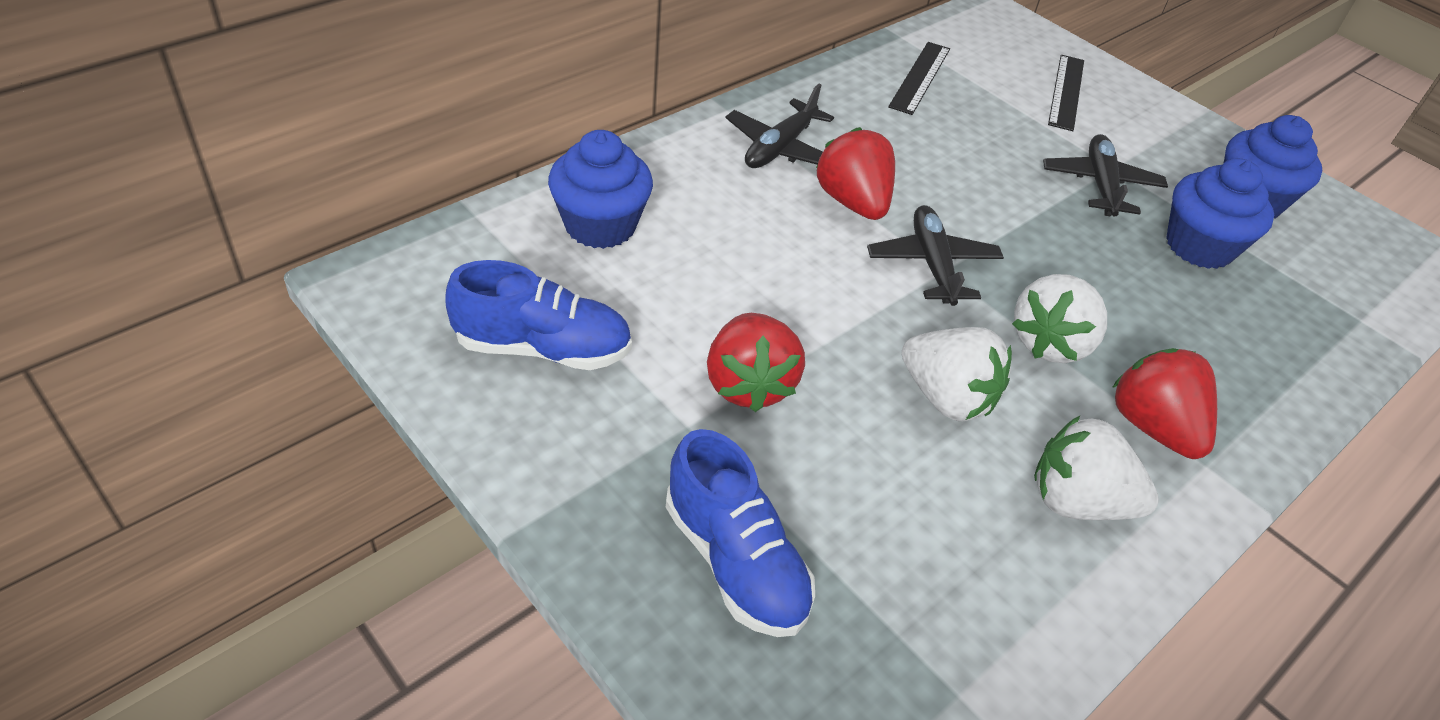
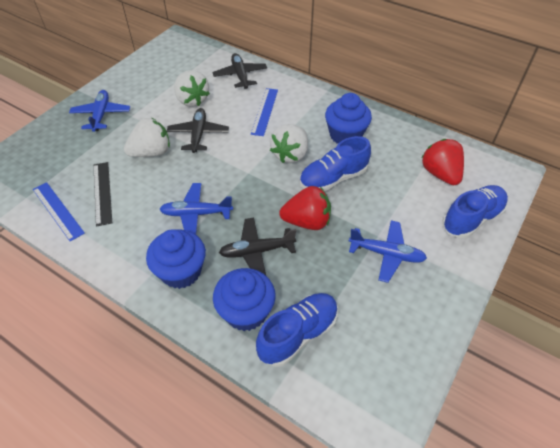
black ruler: 2 -> 1
blue plane: 0 -> 3
blue ruler: 0 -> 2
blue shoe: 2 -> 3
red strawberry: 3 -> 2

